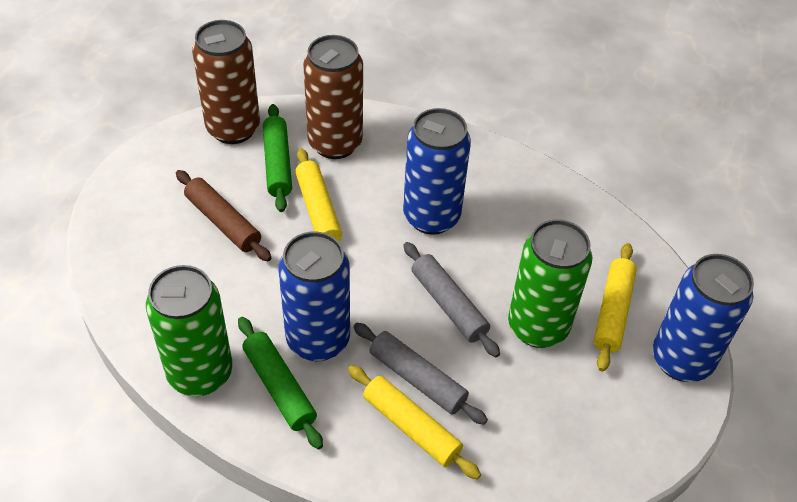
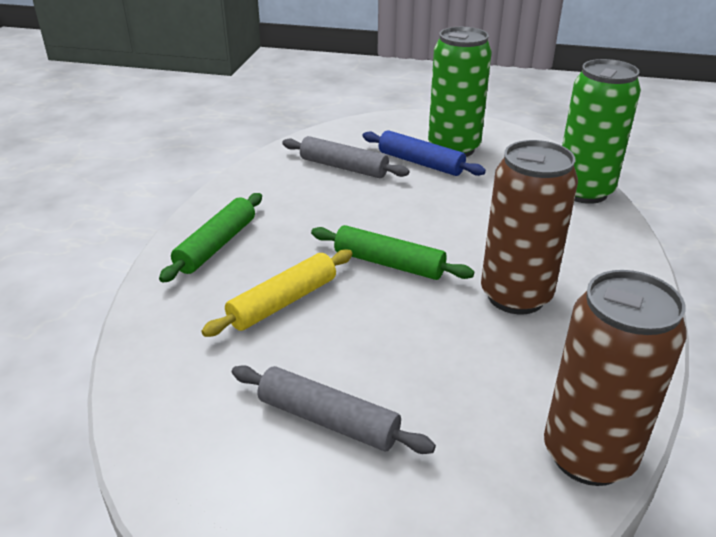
blue can: 3 -> 0
blue rolling pin: 0 -> 1
brown rolling pin: 1 -> 0
yellow rolling pin: 3 -> 1

